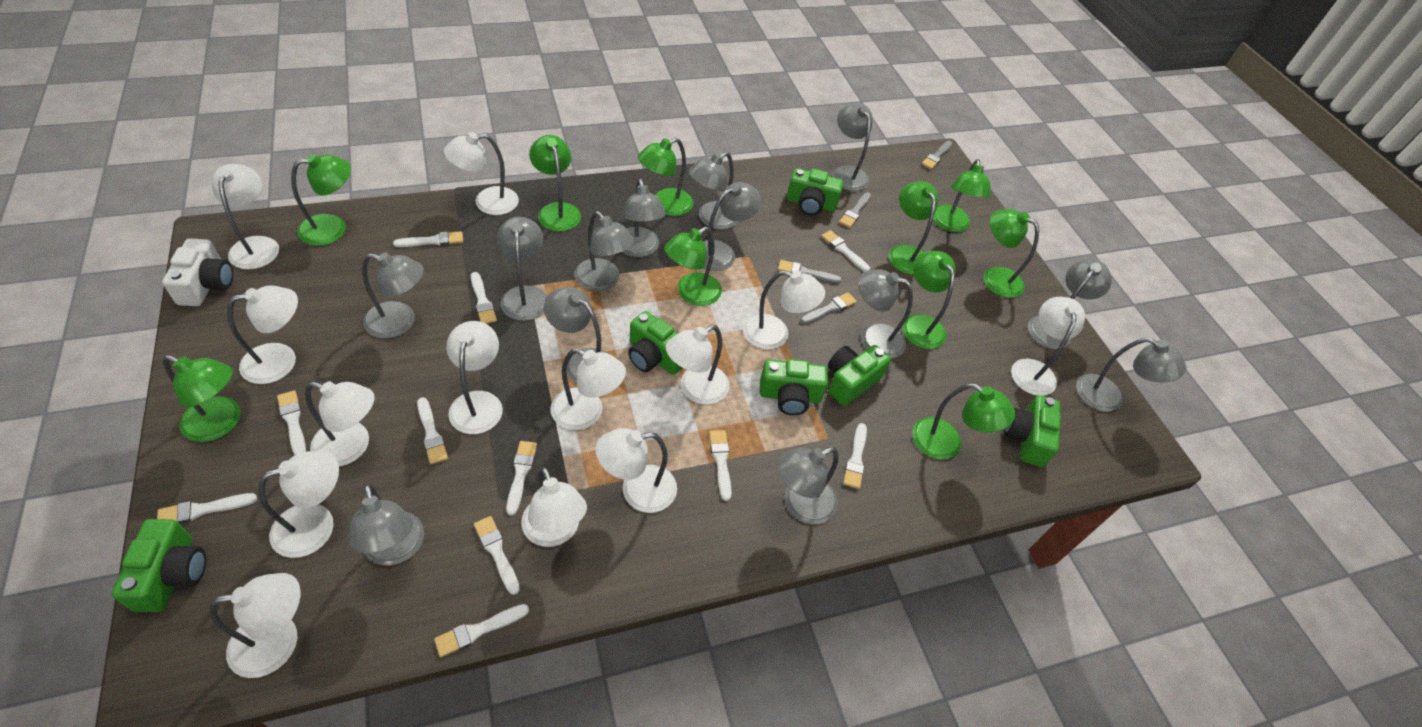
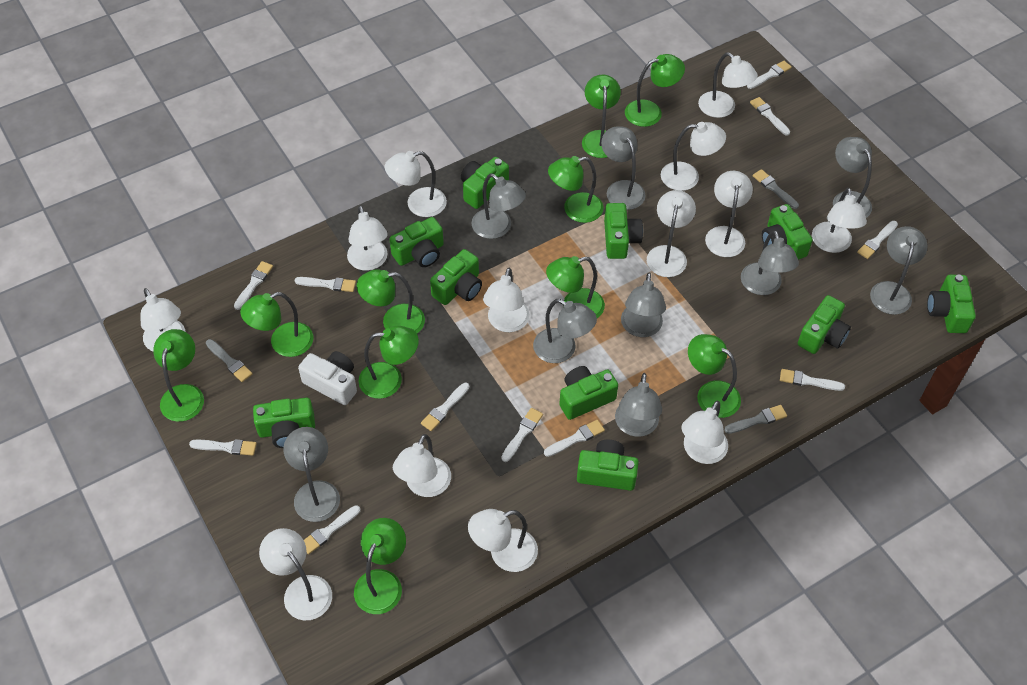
green camera: 6 -> 10
grey brush: 4 -> 3
grey lamp: 13 -> 9

